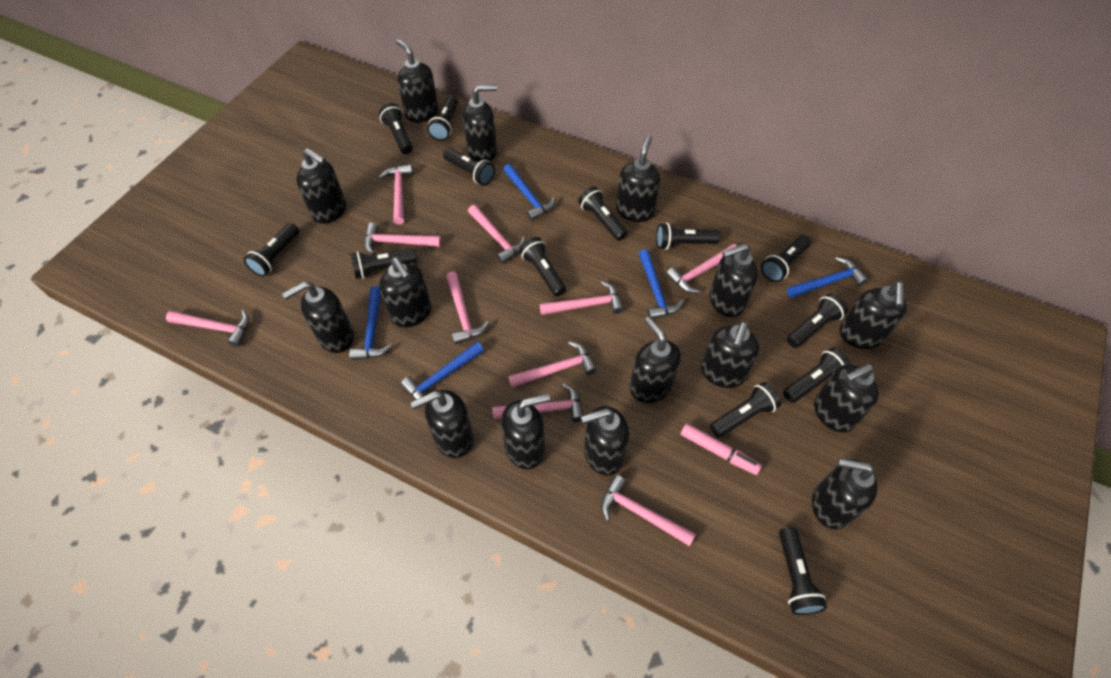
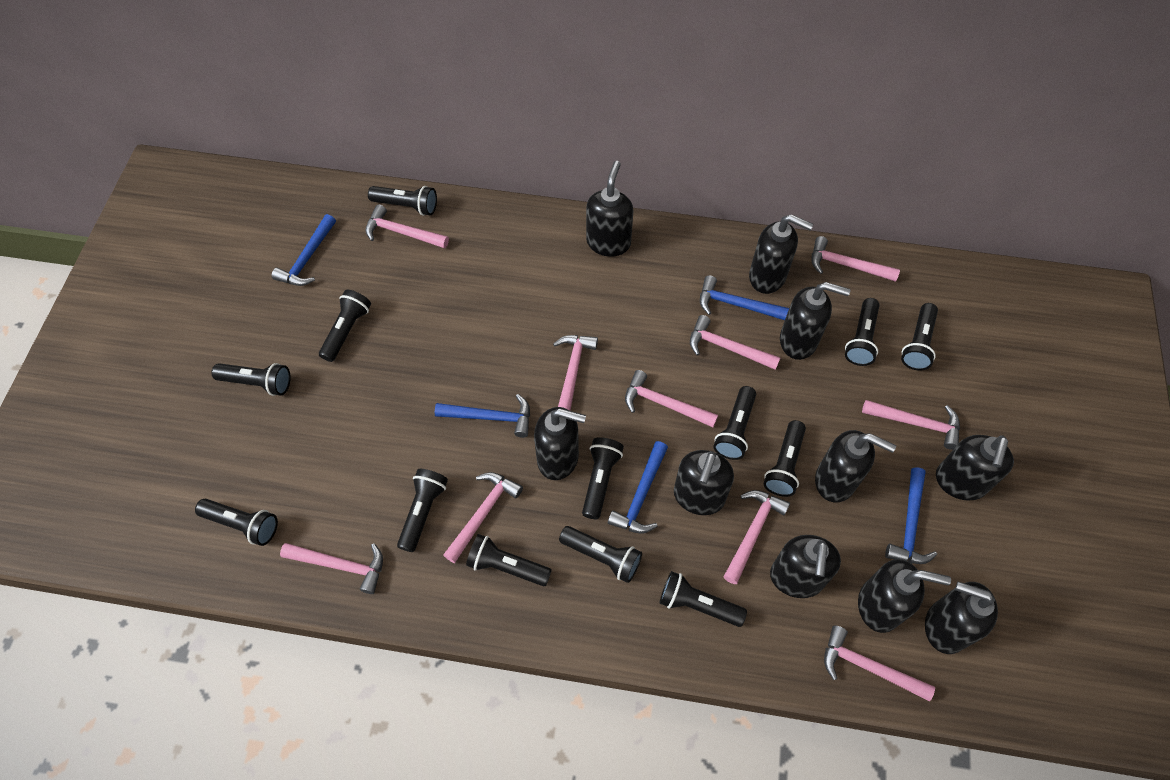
black soap dispenser: 15 -> 10
pink marker: 1 -> 0

